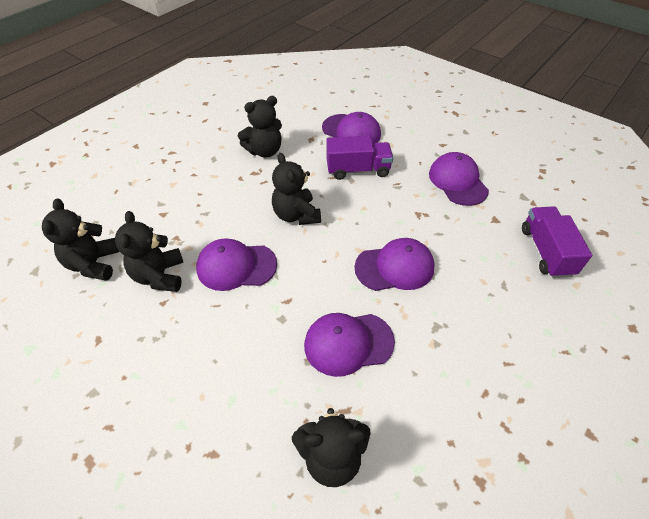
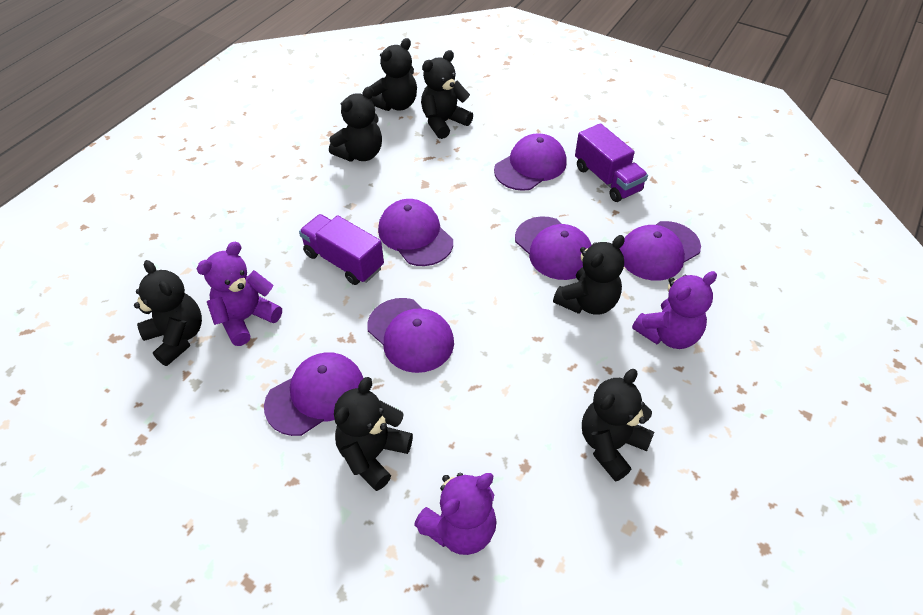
black teddy bear: 5 -> 7
purple cap: 5 -> 6
purple teddy bear: 0 -> 3

